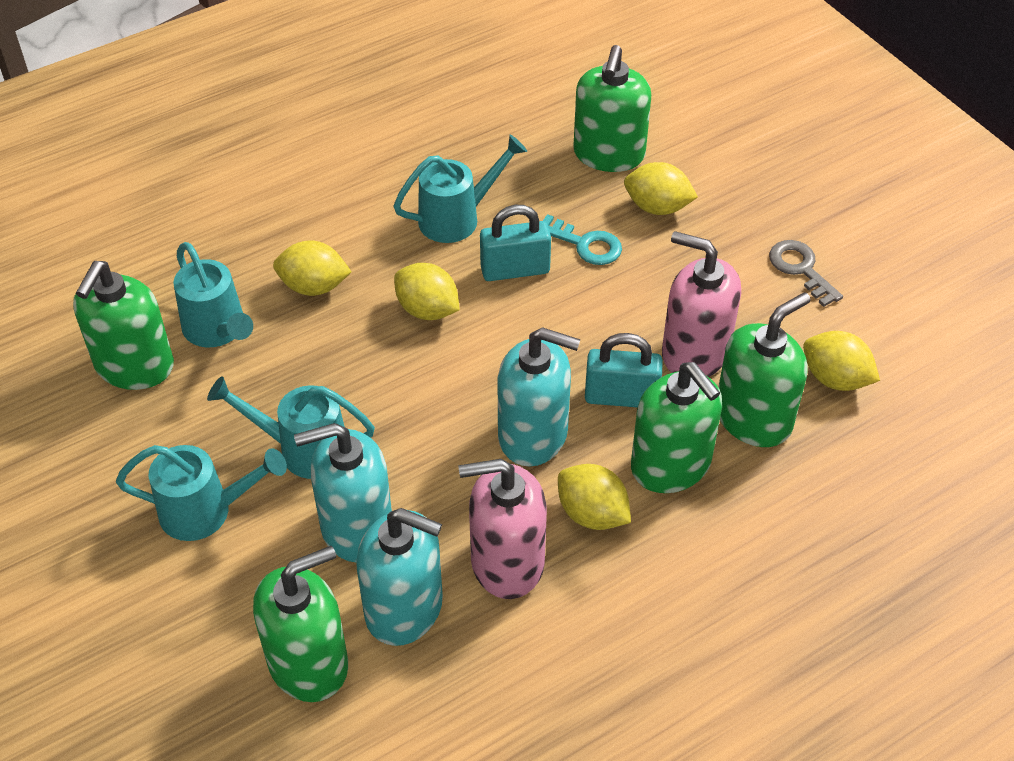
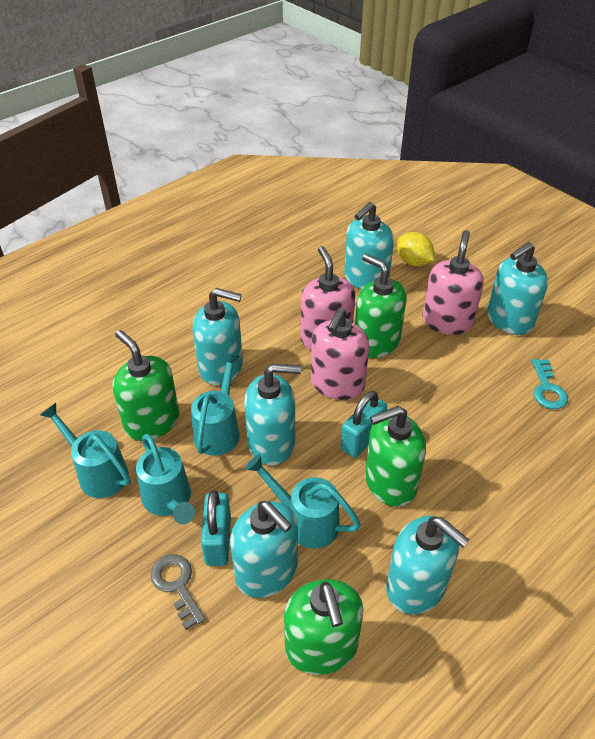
green soap dispenser: 5 -> 4
pink soap dispenser: 2 -> 3
turquoise soap dispenser: 3 -> 6
yellow lemon: 5 -> 1

